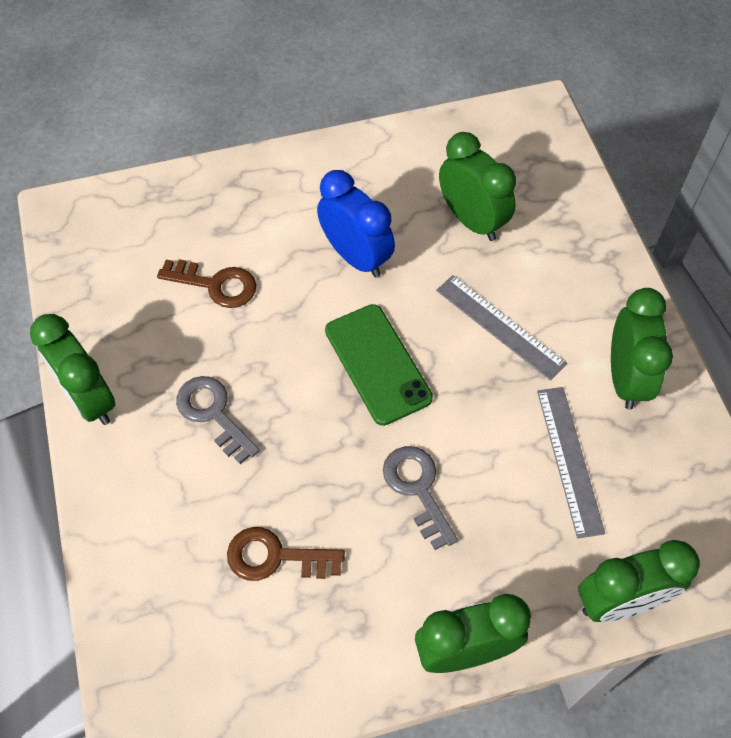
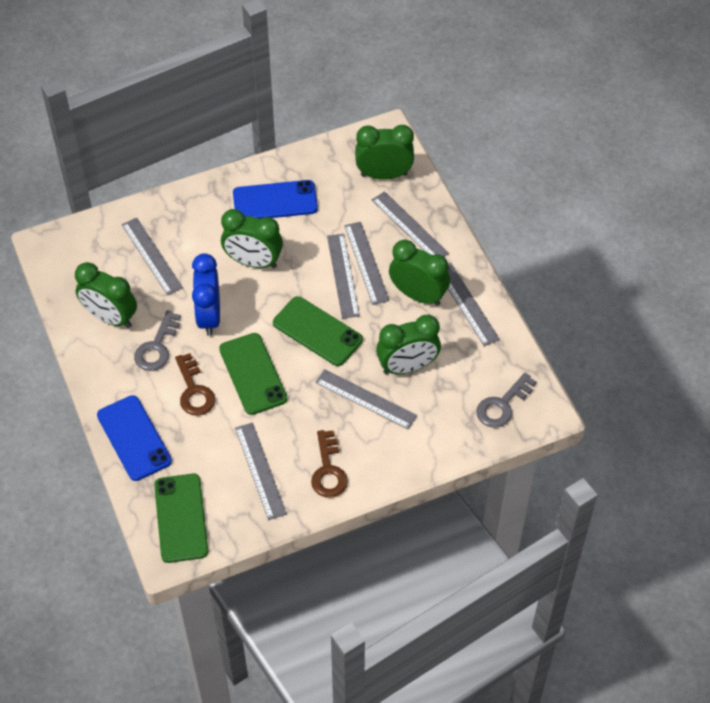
blue phone: 0 -> 2
green phone: 1 -> 3
grey ruler: 2 -> 7

